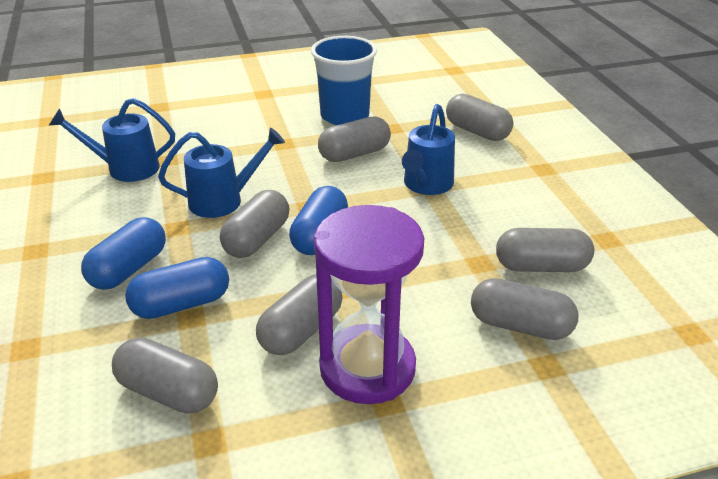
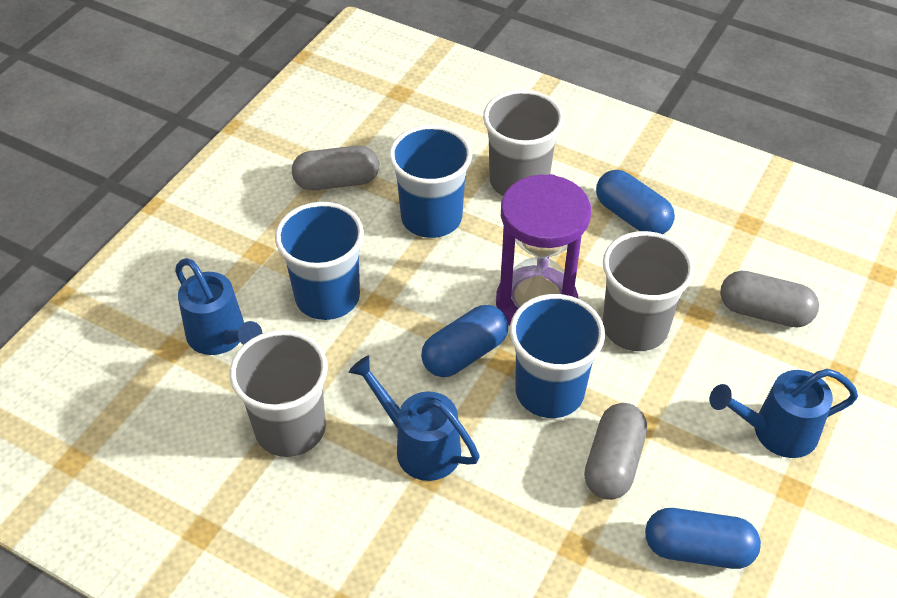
blue cup: 1 -> 3
grey capsule: 7 -> 3
grey cup: 0 -> 3

